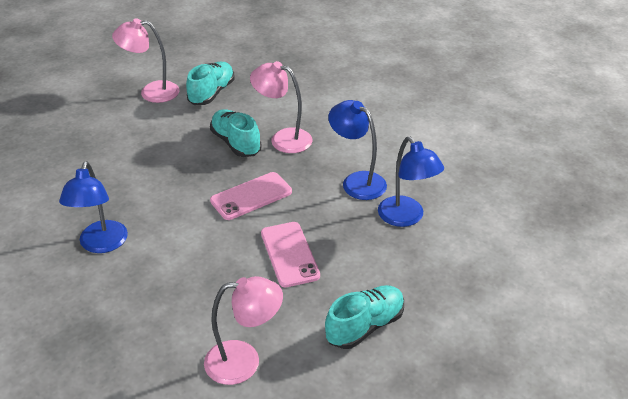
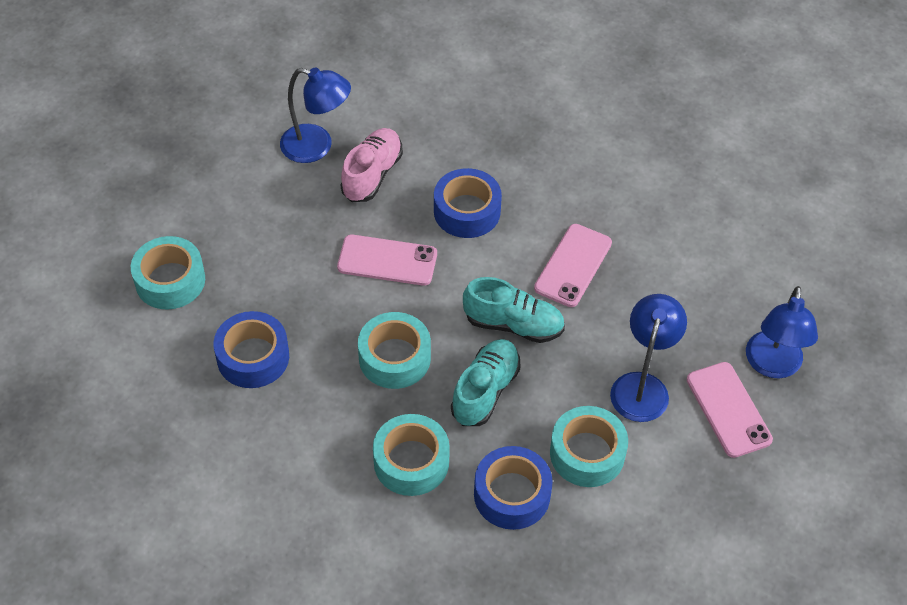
blue tape: 0 -> 3
pink lamp: 3 -> 0
pink phone: 2 -> 3
pink shoe: 0 -> 1
turquoise shoe: 3 -> 2
turquoise tape: 0 -> 4

